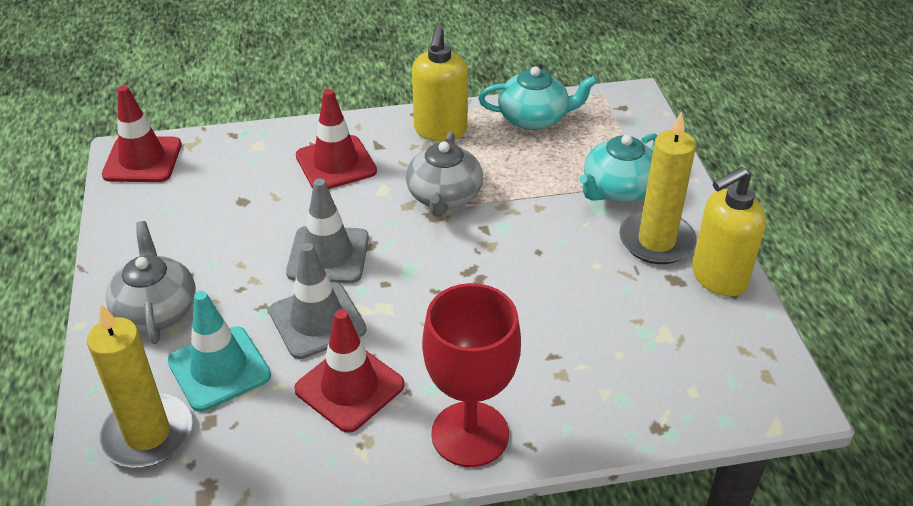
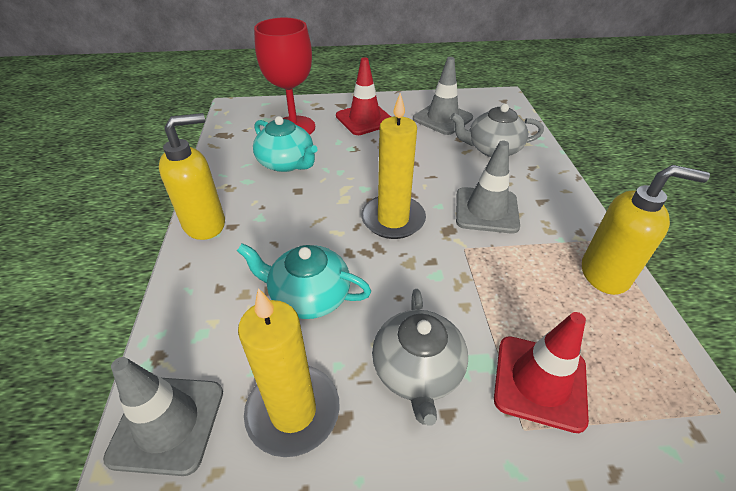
grey traffic cone: 2 -> 3
red traffic cone: 3 -> 2
turquoise traffic cone: 1 -> 0

